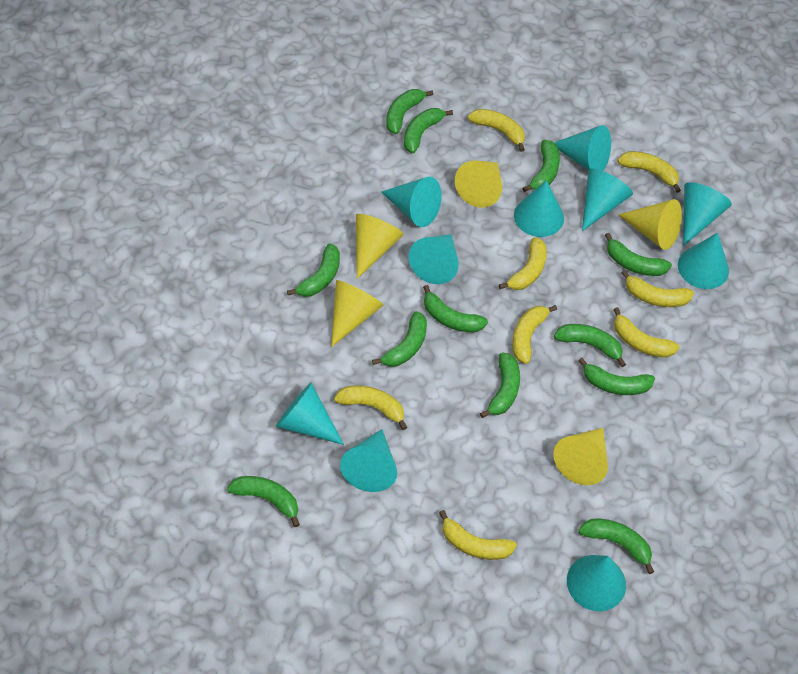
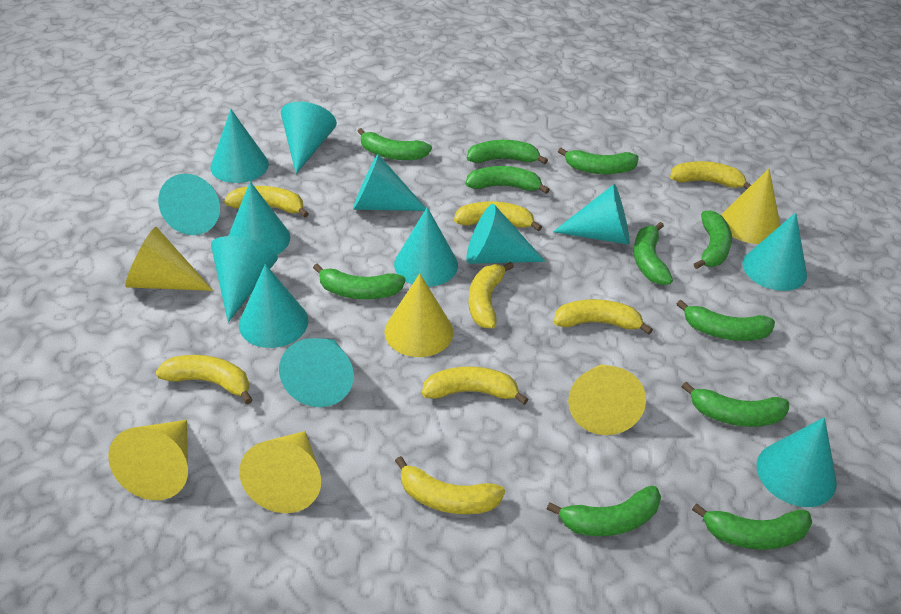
green banana: 12 -> 11
turquoise cone: 10 -> 13
yellow cone: 5 -> 6

